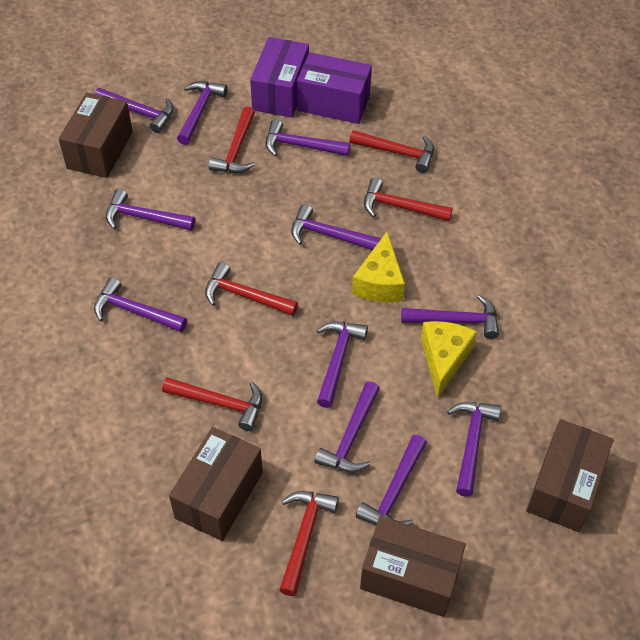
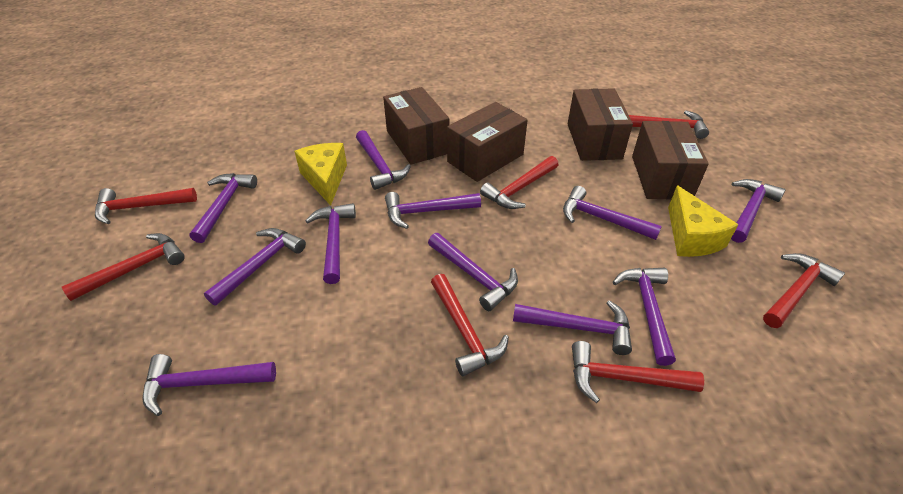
purple box: 2 -> 0
red hammer: 6 -> 7

